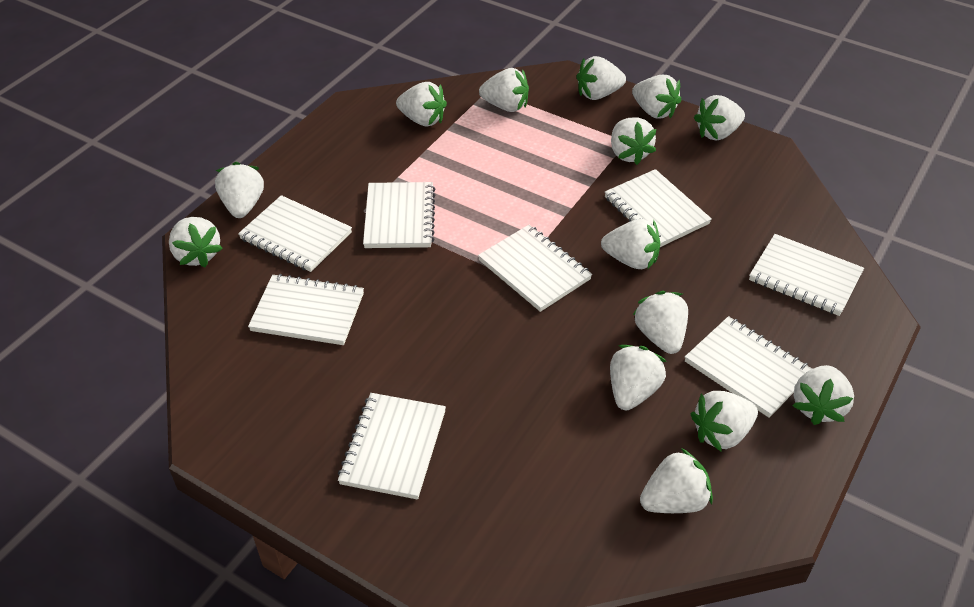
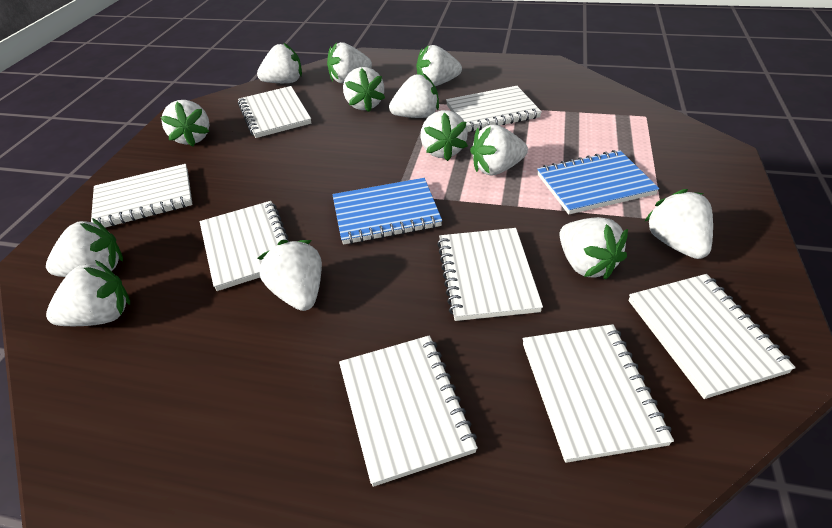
blue notebook: 0 -> 2
white strawberry: 14 -> 13

